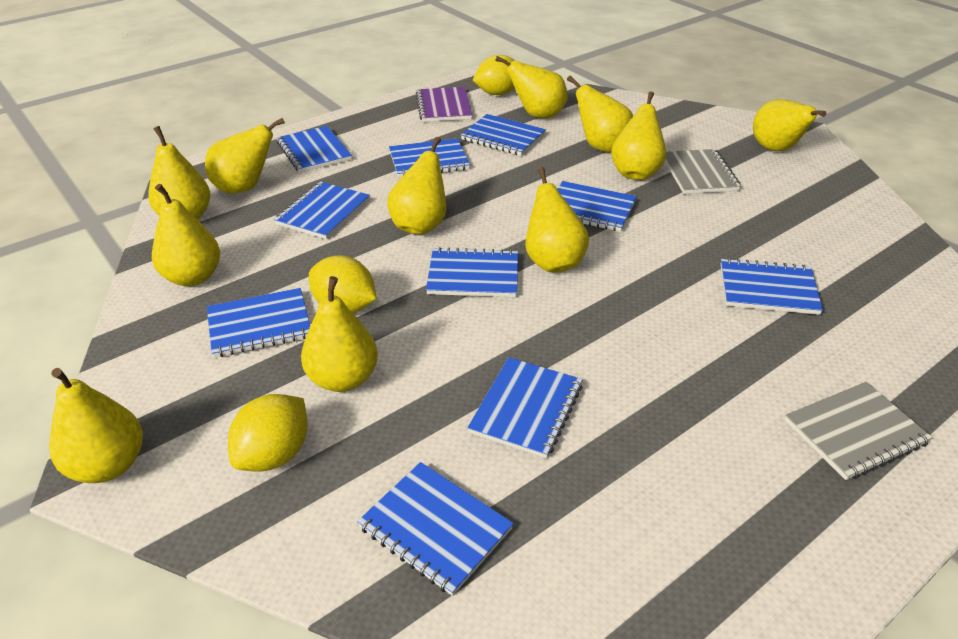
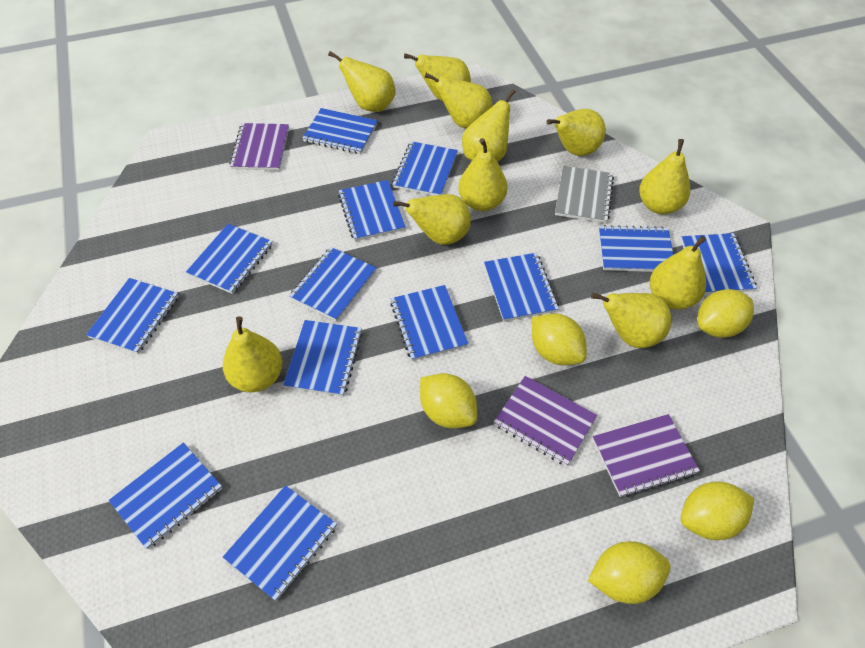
blue notebook: 10 -> 13
grey notebook: 2 -> 1
purple notebook: 1 -> 3
yellow lemon: 3 -> 5

